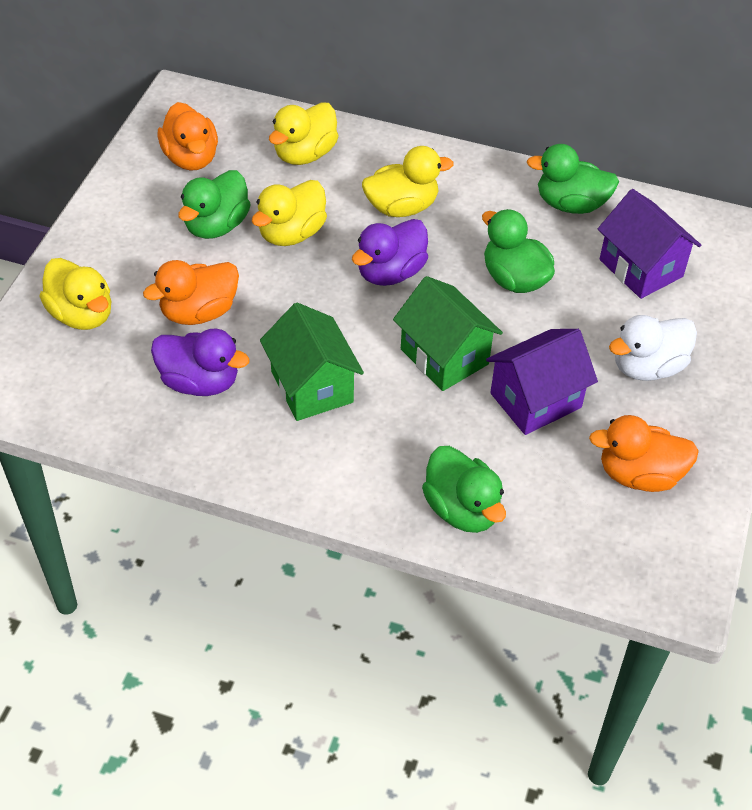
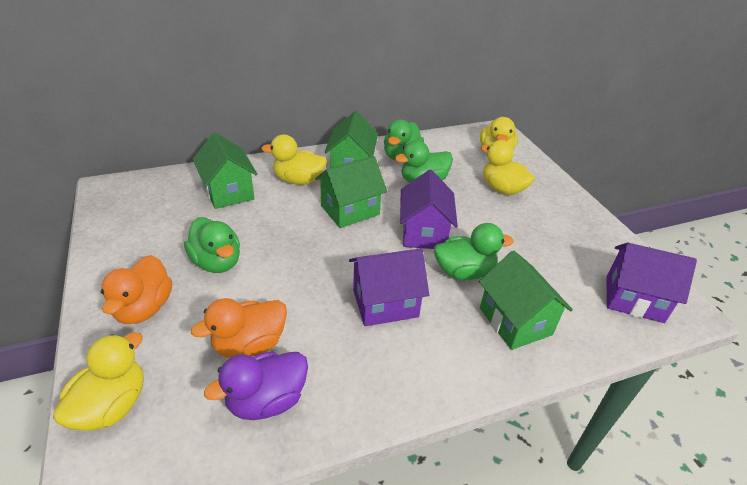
green house: 2 -> 4
orange duck: 3 -> 2
purple duck: 2 -> 1
purple house: 2 -> 3
white duck: 1 -> 0

